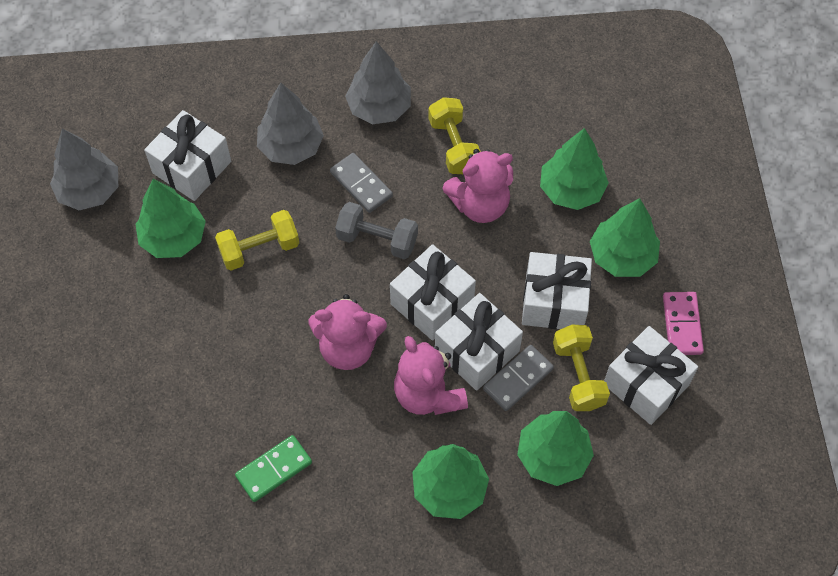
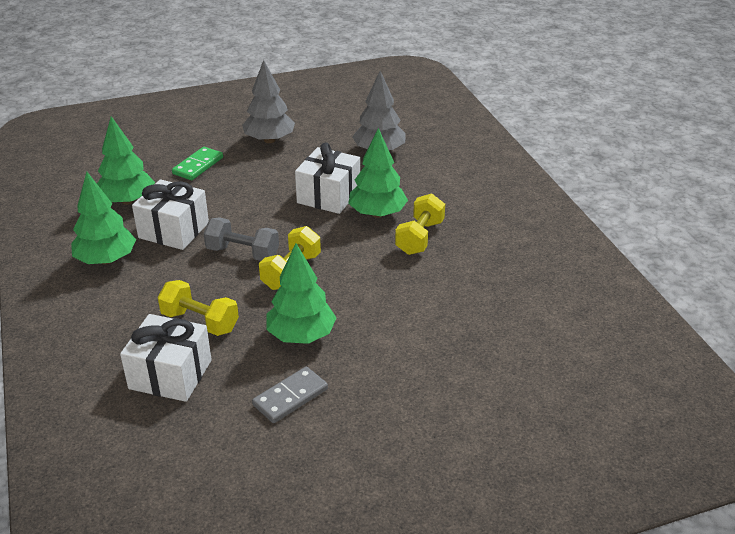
green tree: 5 -> 4
grey domino: 2 -> 1
grey tree: 3 -> 2
pink domino: 1 -> 0
pink teddy bear: 3 -> 0
white gift: 5 -> 3

